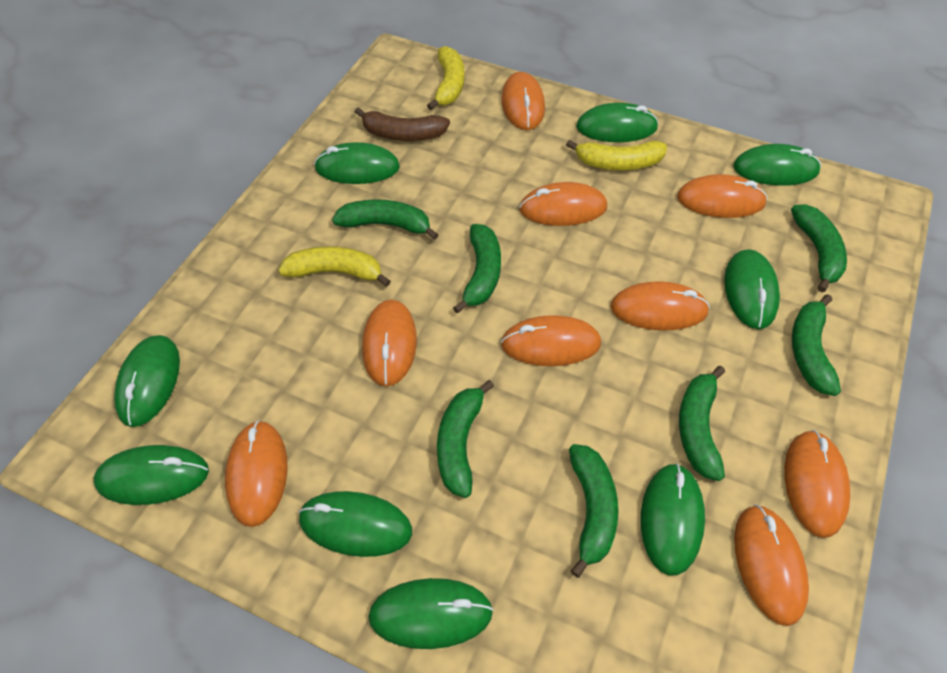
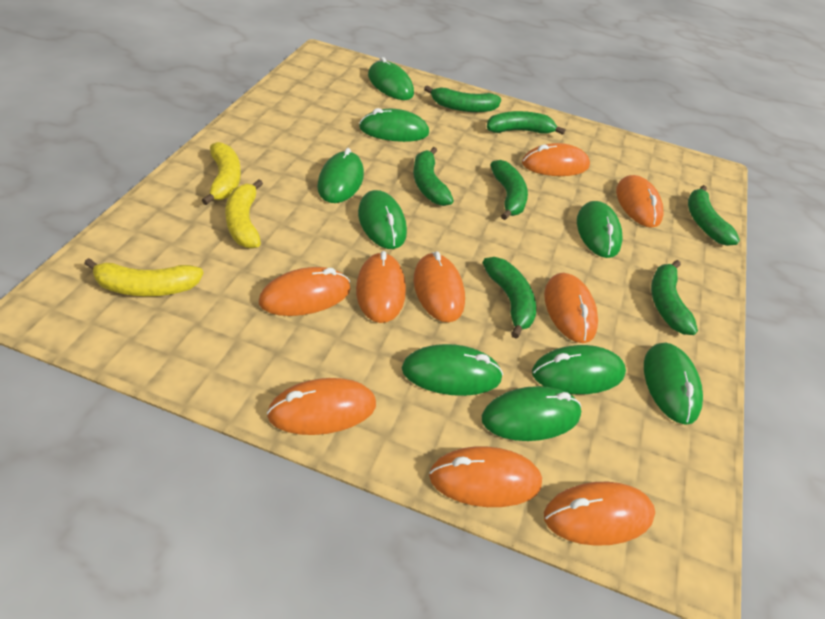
brown banana: 1 -> 0

